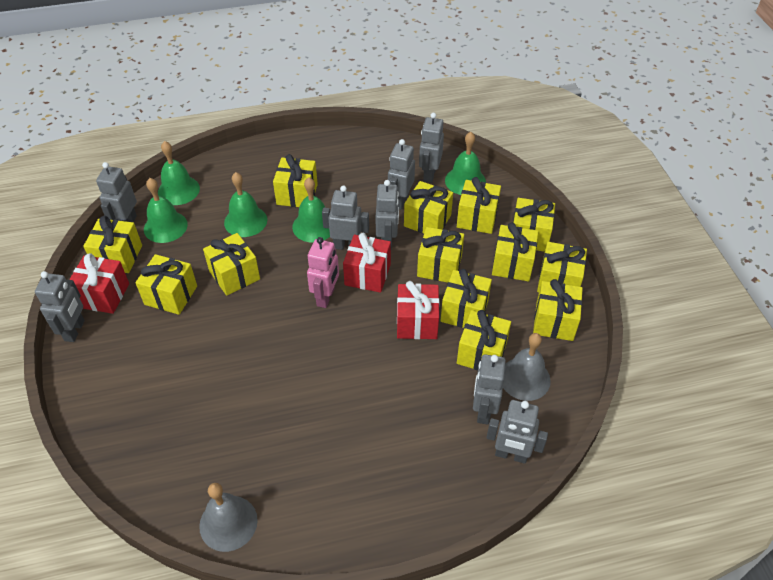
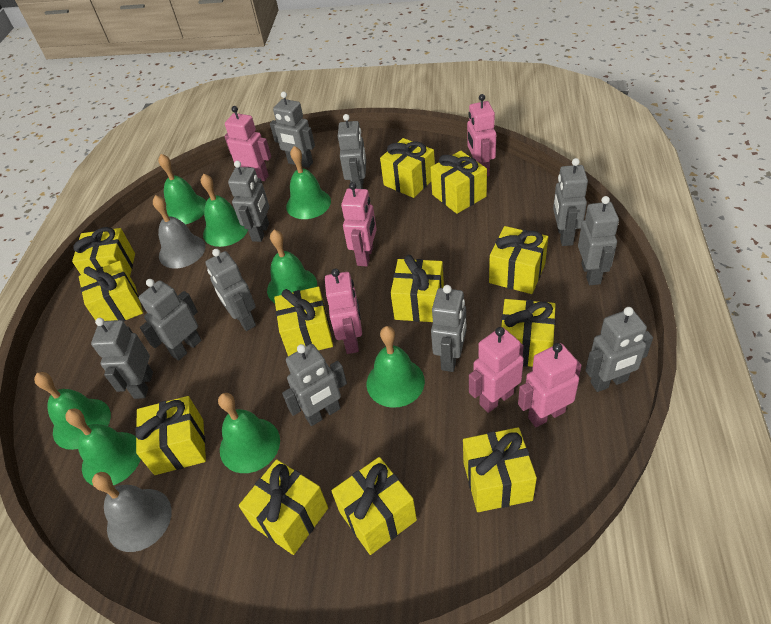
green bell: 5 -> 8
grey robot: 8 -> 11
pink robot: 1 -> 6
red gift: 3 -> 0
yellow gift: 13 -> 12

